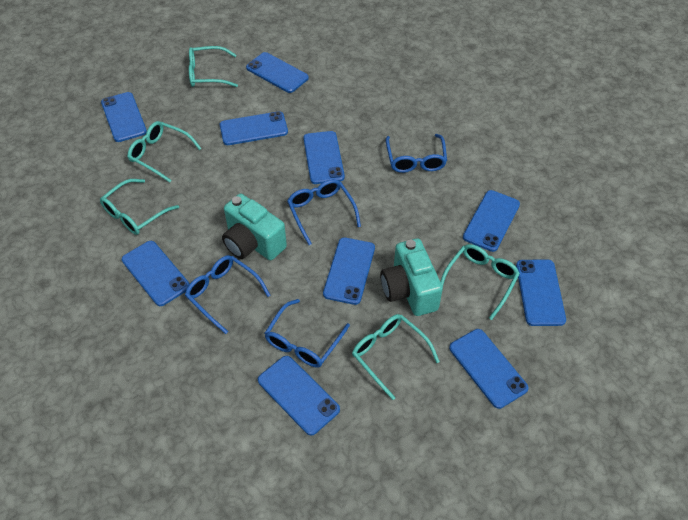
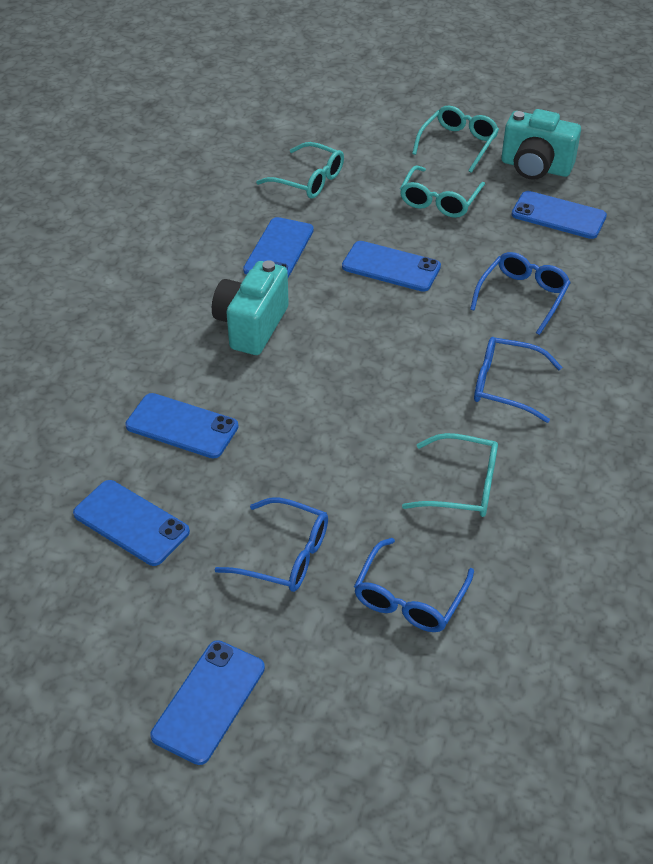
blue phone: 10 -> 6
turquoise glasses: 5 -> 4

